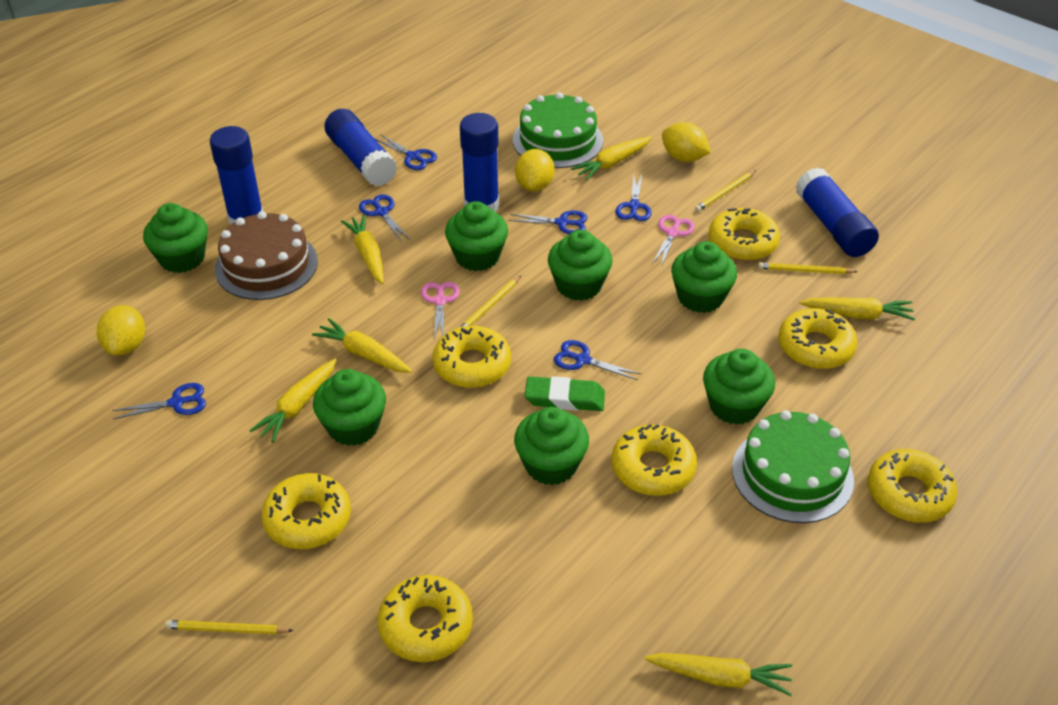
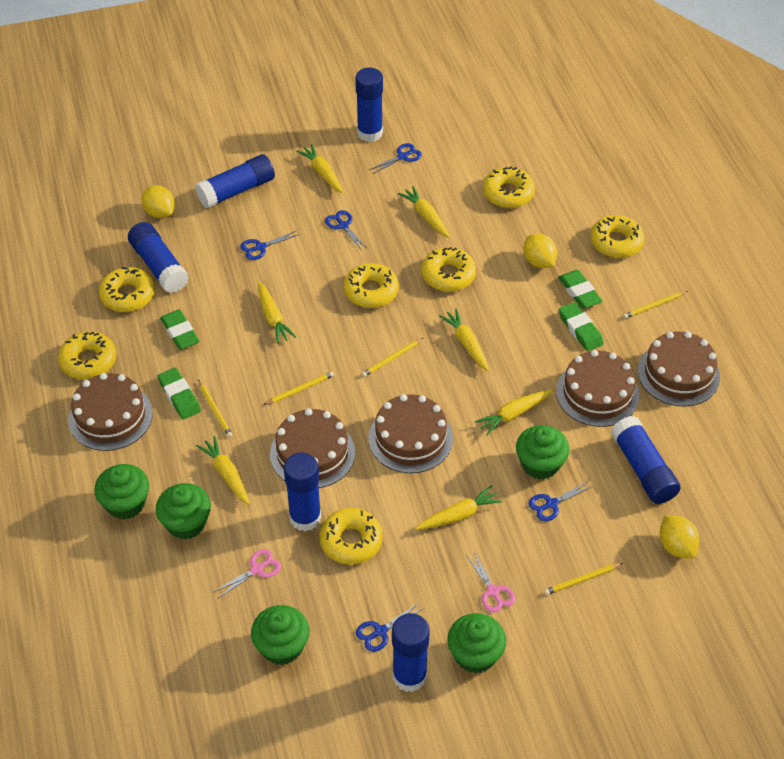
blue glue stick: 4 -> 6
blue scissors: 6 -> 5
brown cake: 1 -> 5
green cake: 2 -> 0
green cupcake: 7 -> 5
green eraser: 1 -> 4
yellow carrot: 6 -> 7
yellow pencil: 4 -> 5

